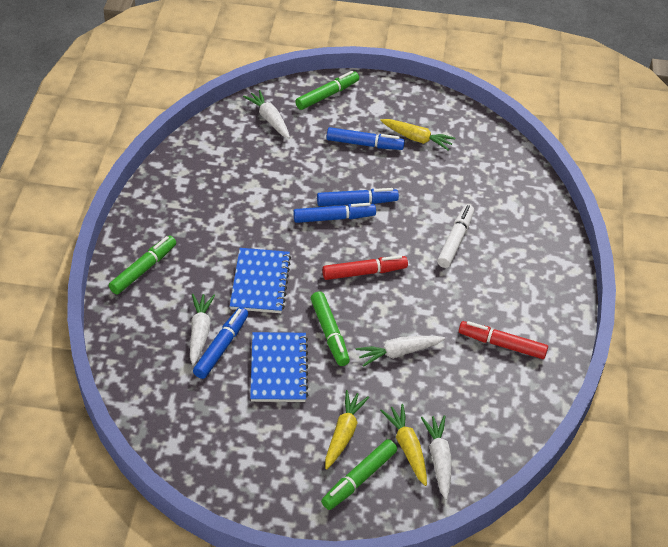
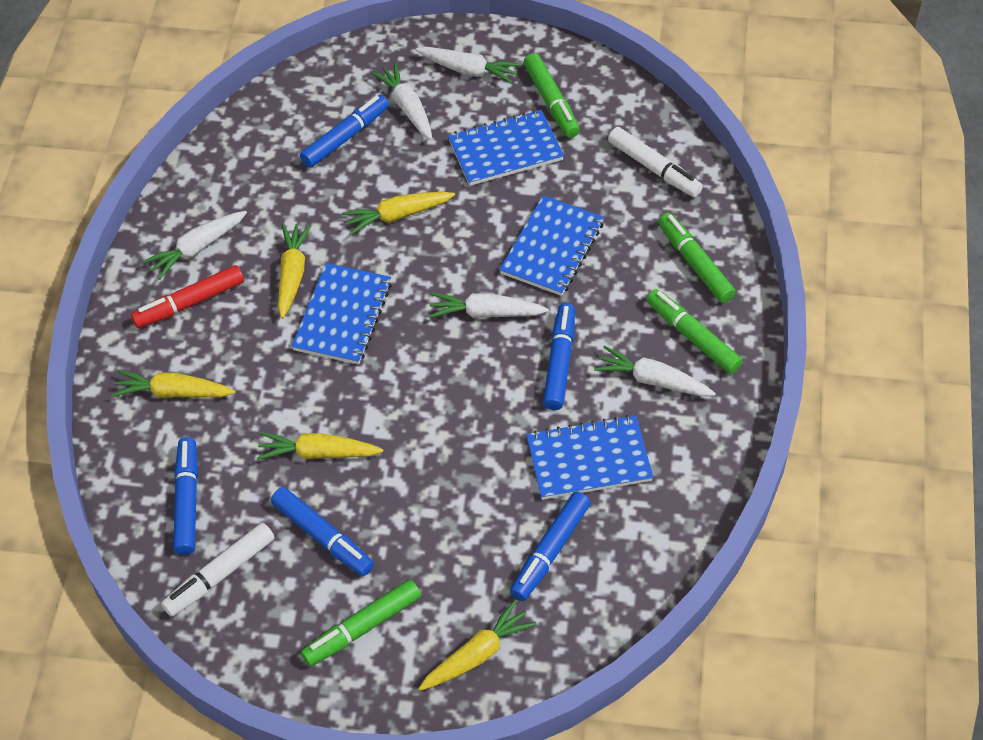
blue marker: 4 -> 5
blue notebook: 2 -> 4
red marker: 2 -> 1
white carrot: 4 -> 5
white marker: 1 -> 2
yellow carrot: 3 -> 5

